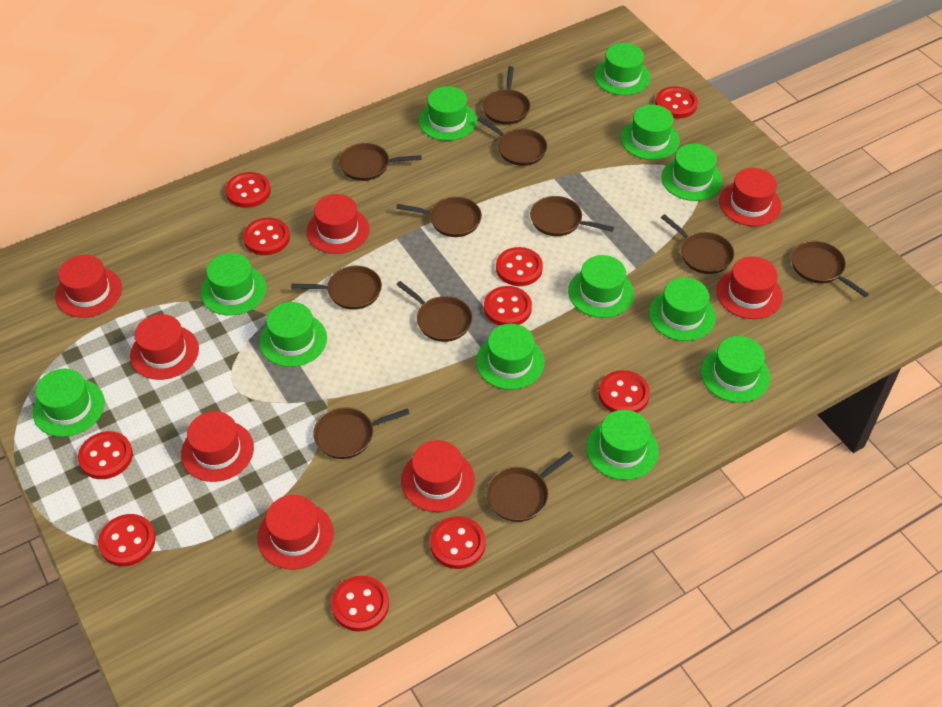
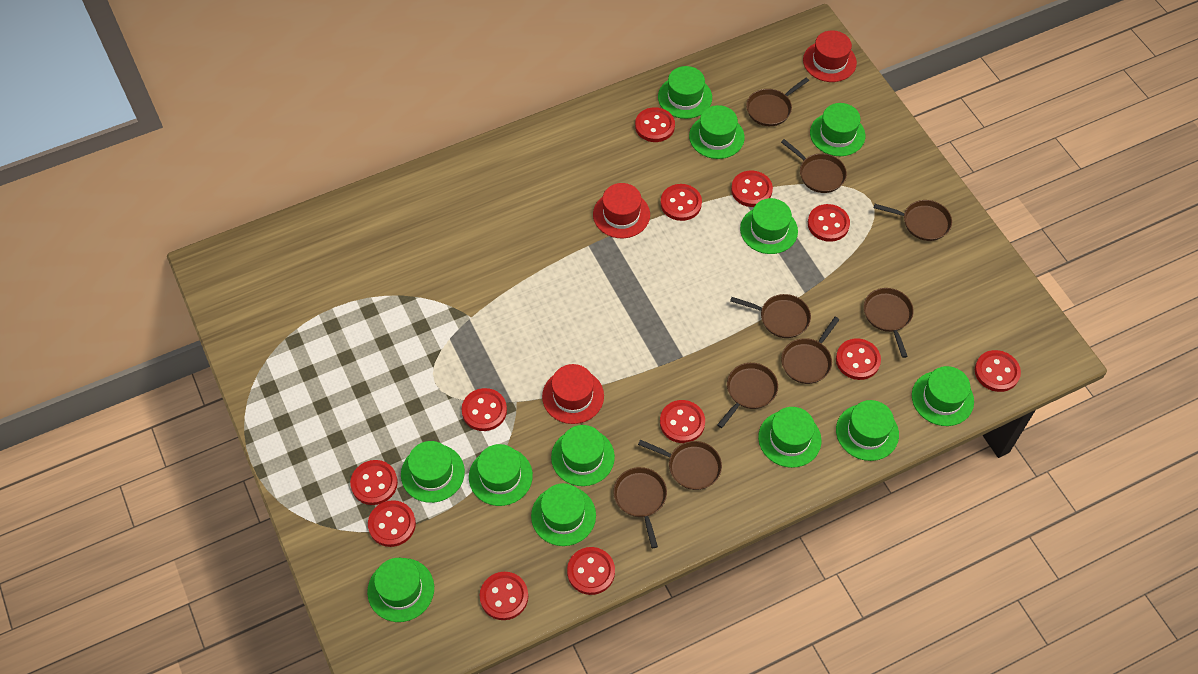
brown pan: 11 -> 9
red button: 10 -> 12
red hat: 8 -> 3

